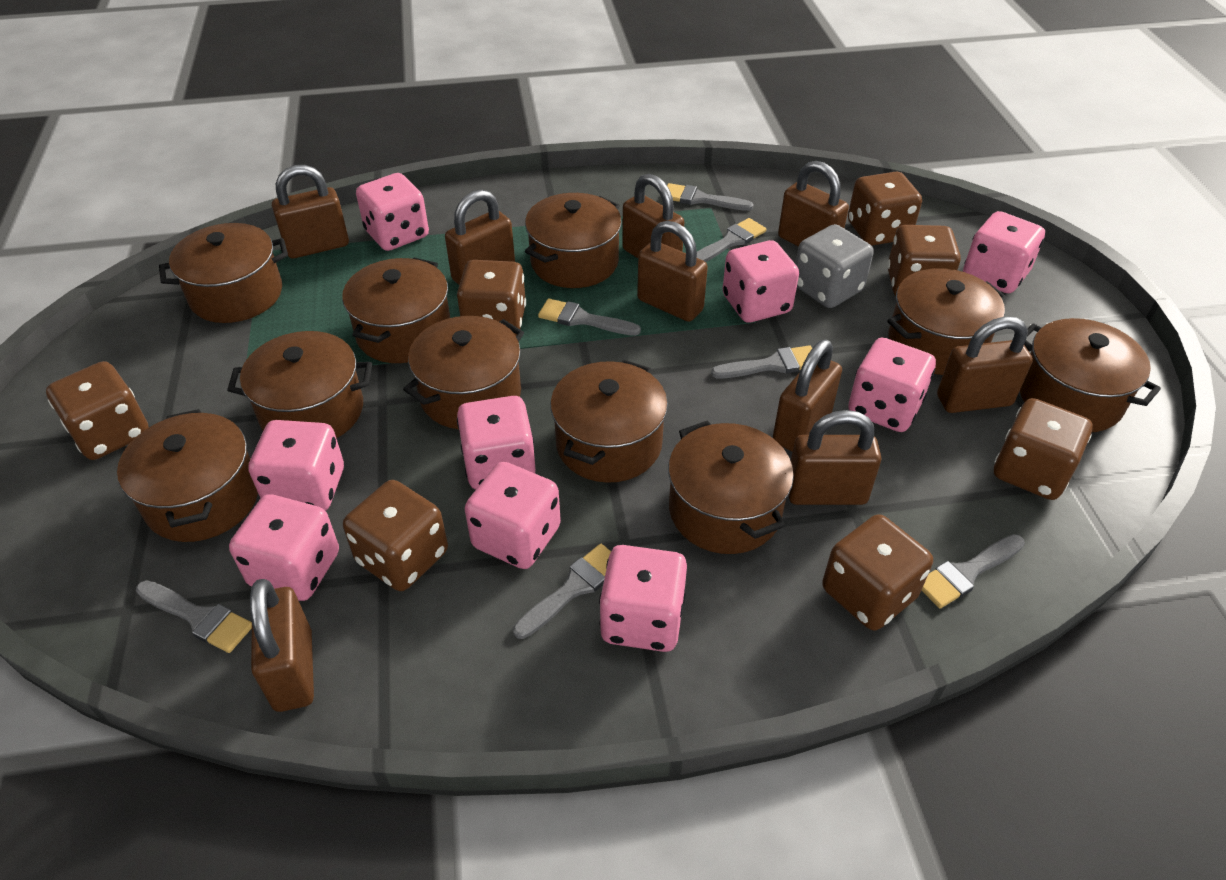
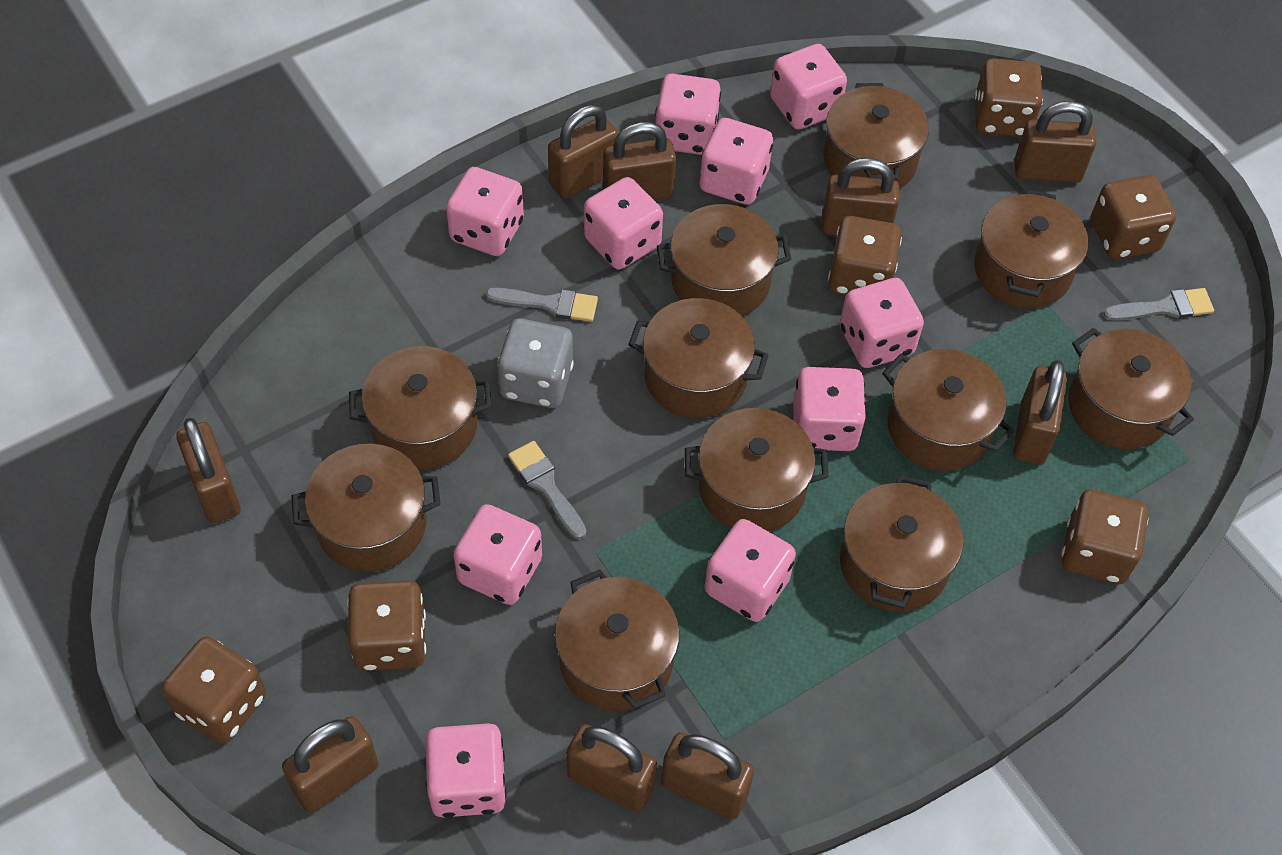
brown dice: 7 -> 6
brown pot: 10 -> 11
grey brush: 7 -> 3
pink dice: 9 -> 10

